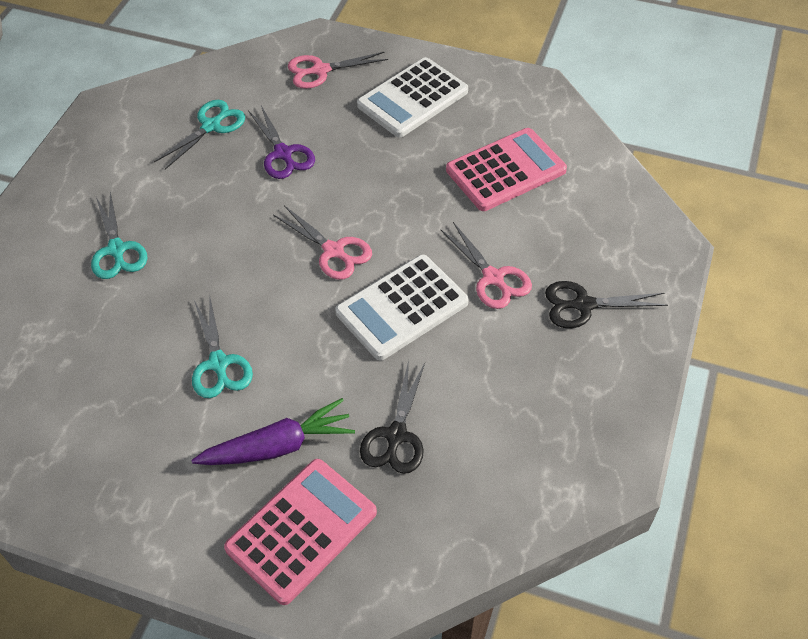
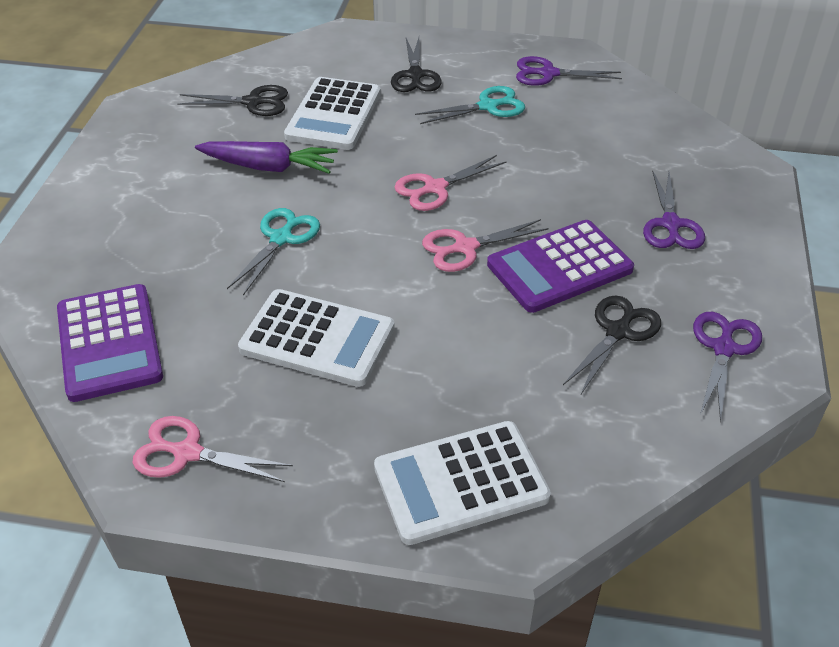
black scissors: 2 -> 3
pink calculator: 2 -> 0
purple calculator: 0 -> 2
purple scissors: 1 -> 3
turquoise scissors: 3 -> 2
white calculator: 2 -> 3

